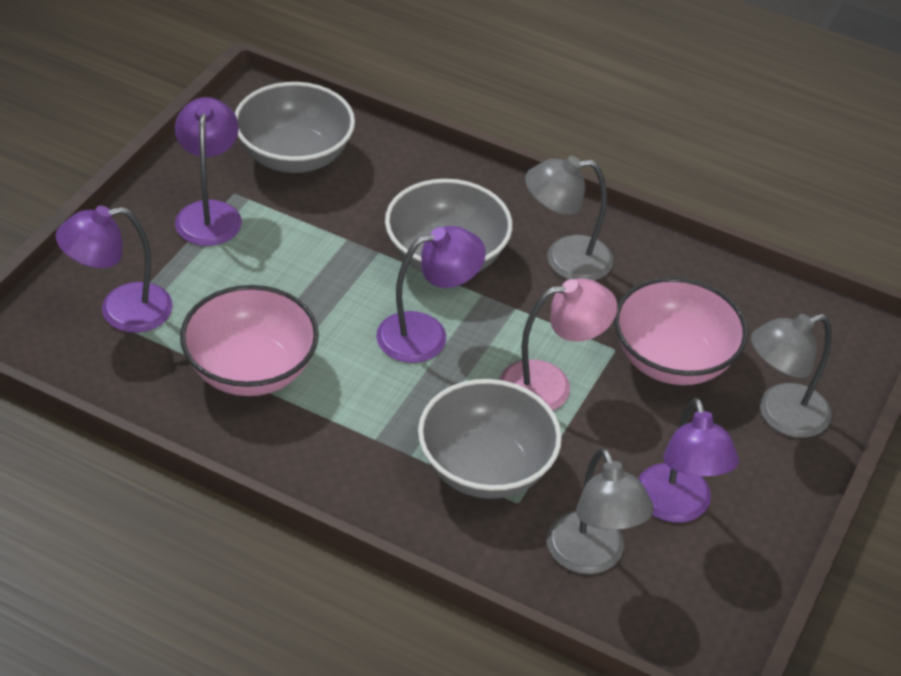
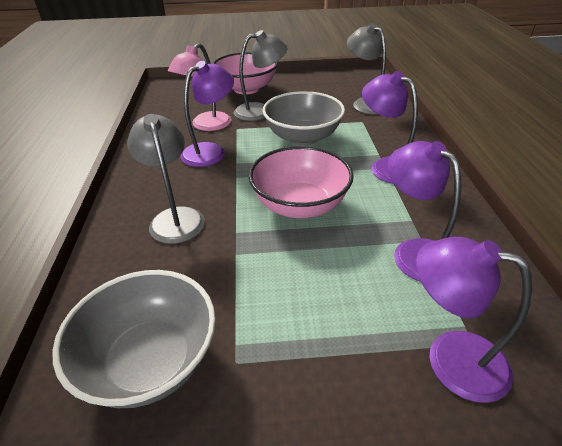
grey bowl: 3 -> 2

